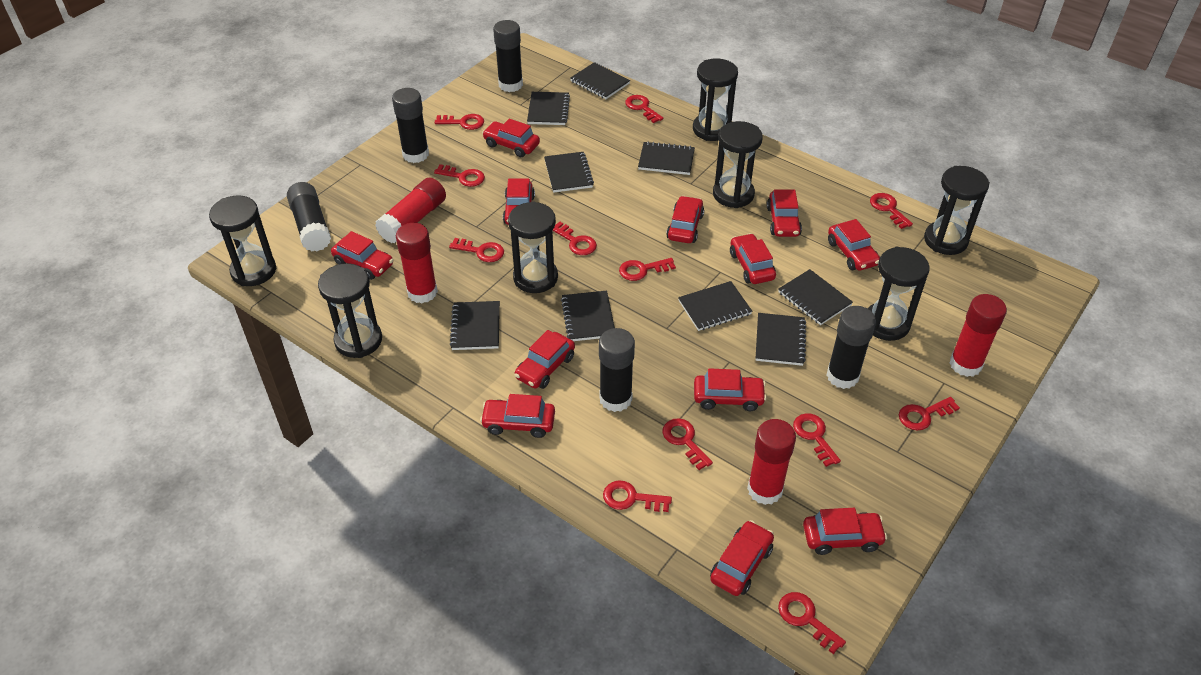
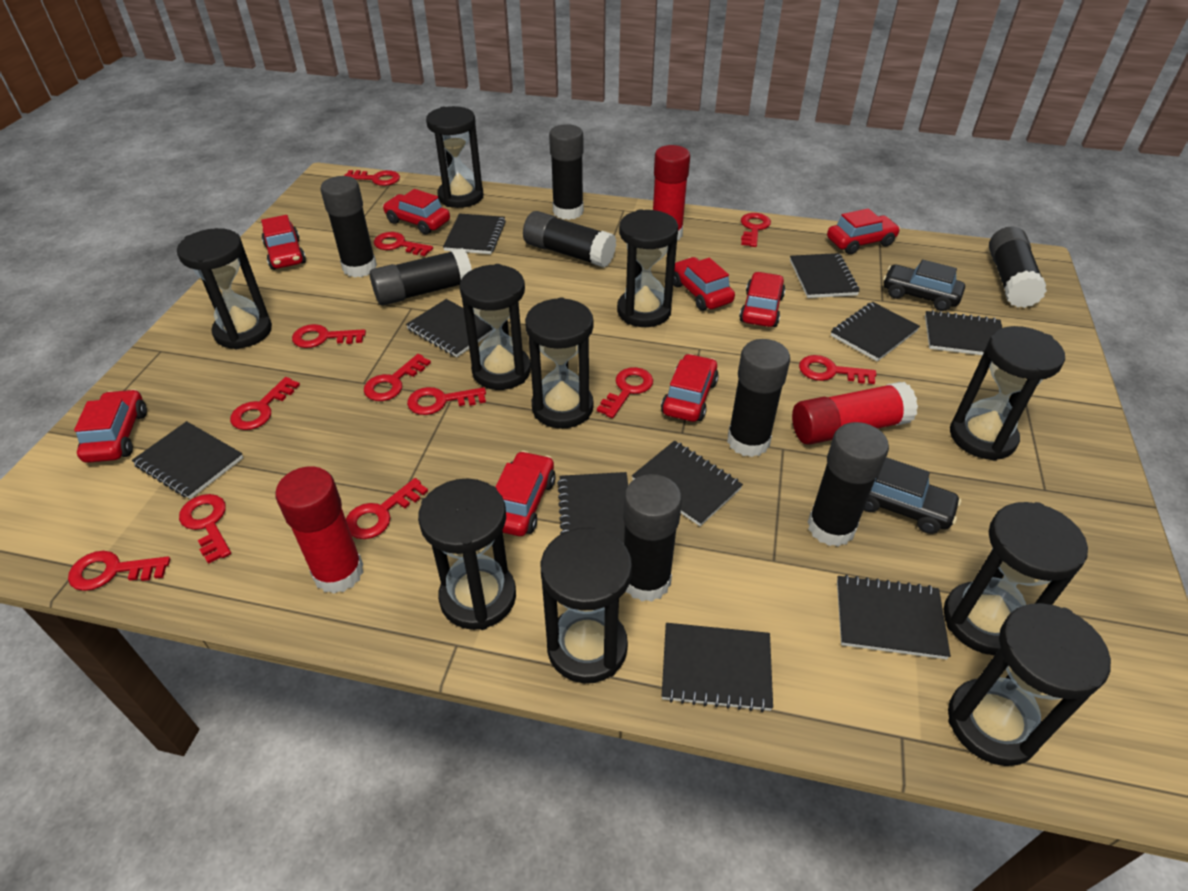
black car: 0 -> 2
black glue stick: 5 -> 8
black hourglass: 7 -> 10
black notebook: 9 -> 10
red car: 12 -> 8
red glue stick: 4 -> 3

